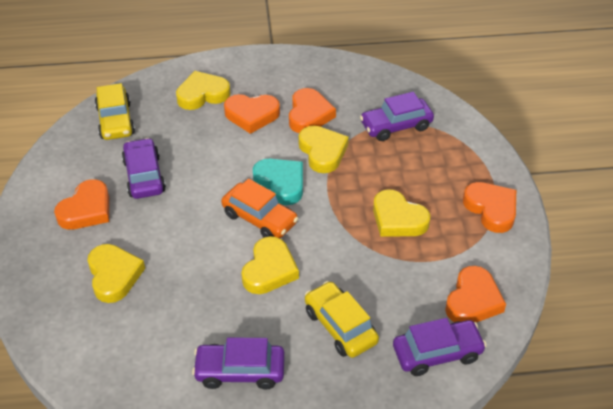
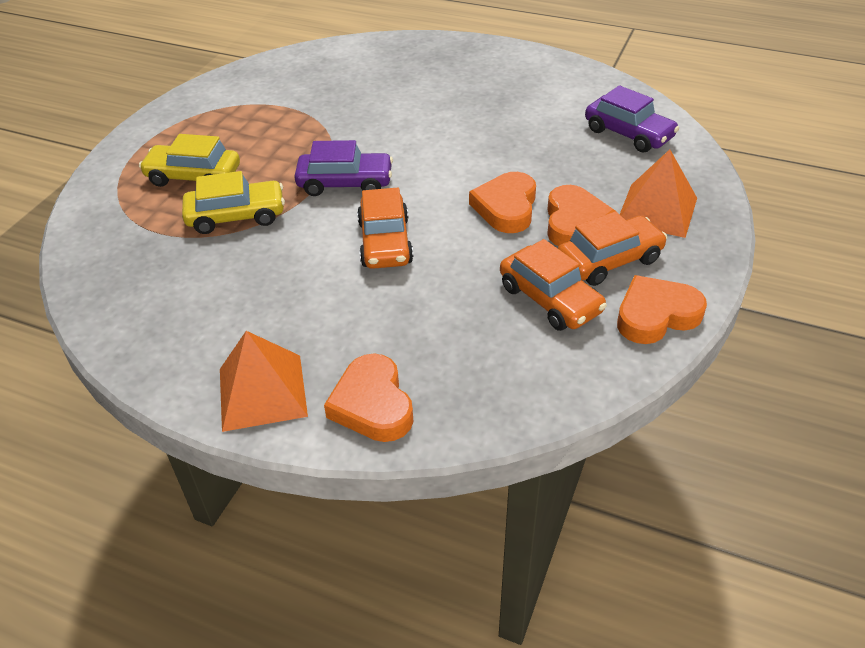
orange car: 1 -> 3
orange heart: 5 -> 4
orange pyramid: 0 -> 2
purple car: 4 -> 2
turquoise heart: 1 -> 0
yellow heart: 5 -> 0

